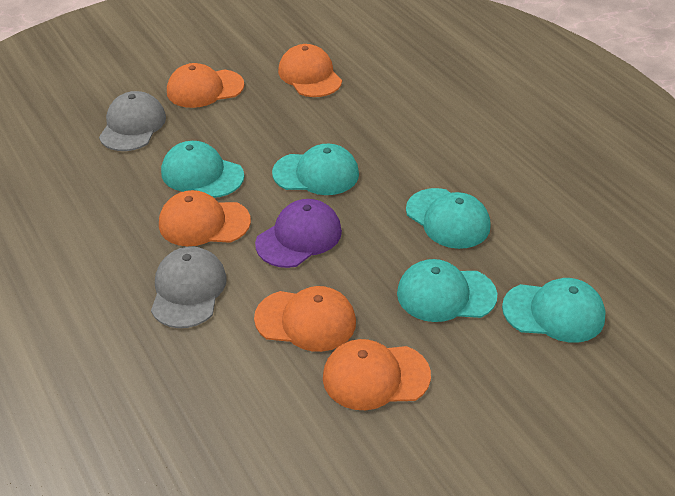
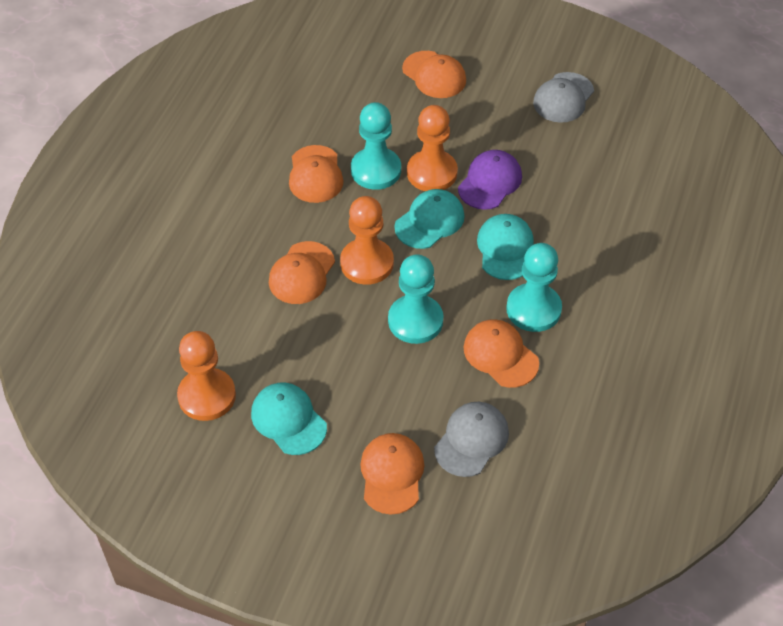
orange pawn: 0 -> 3
turquoise cap: 5 -> 3
turquoise pawn: 0 -> 3

